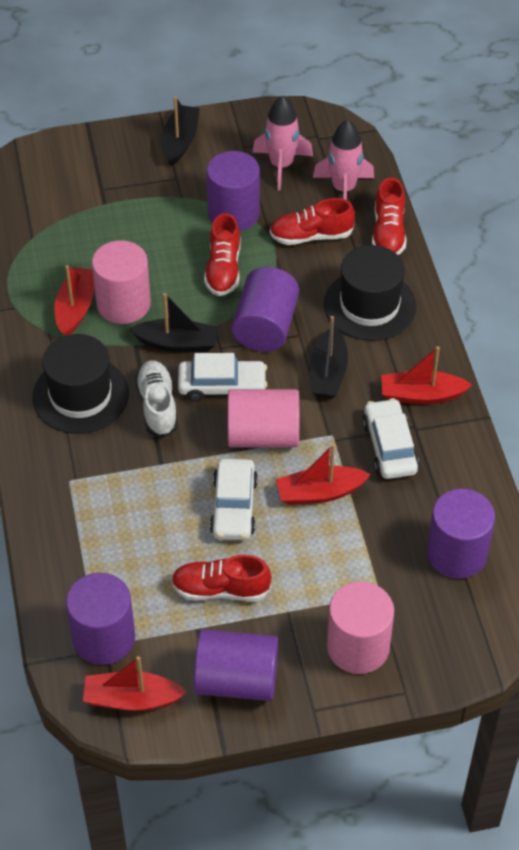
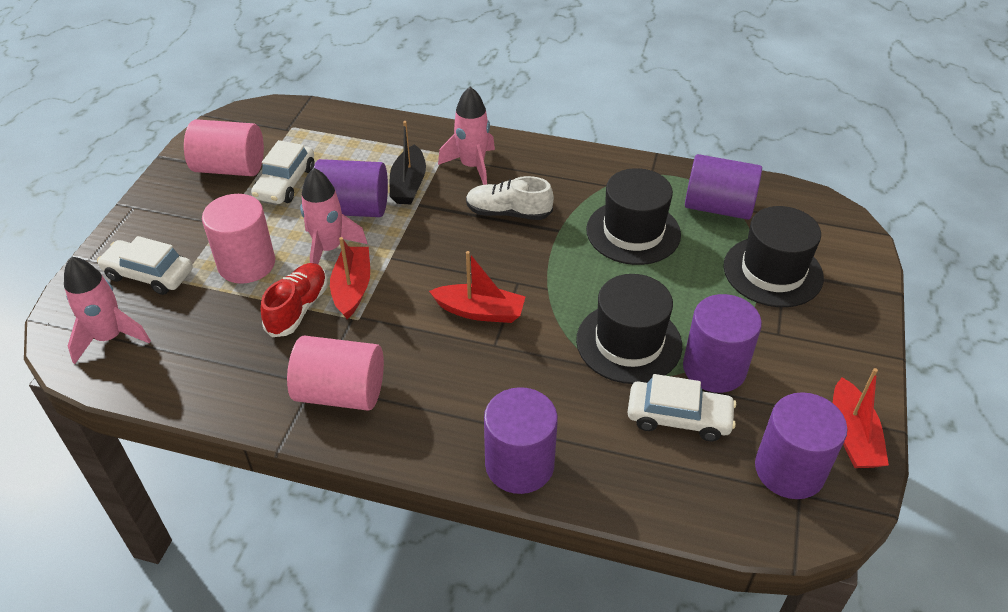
black boat: 3 -> 1
black hat: 2 -> 3
pink rocket: 2 -> 3
red boat: 4 -> 3
red shoe: 4 -> 1

